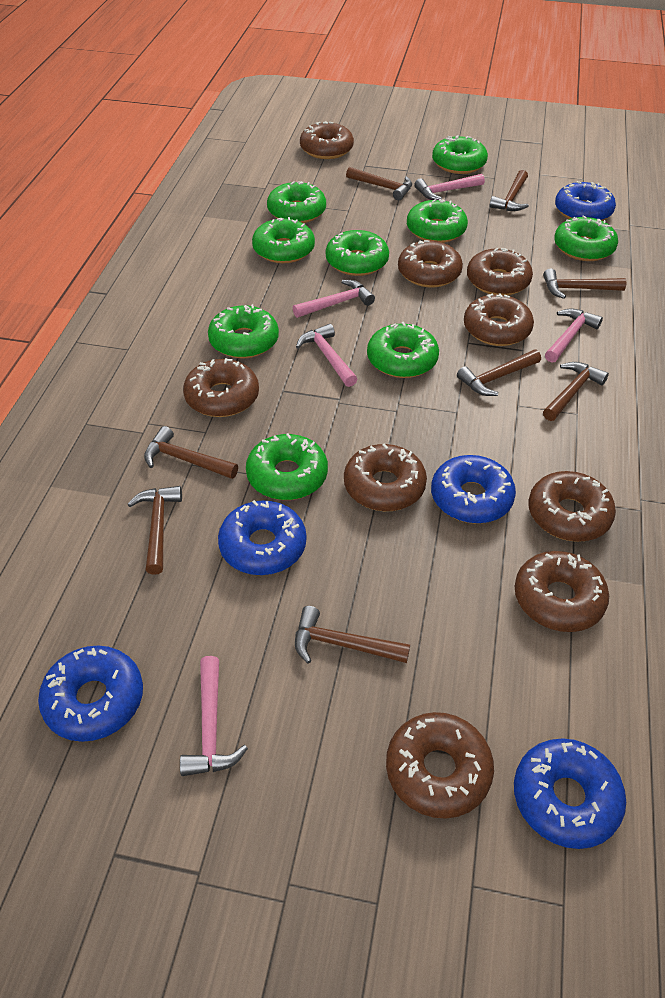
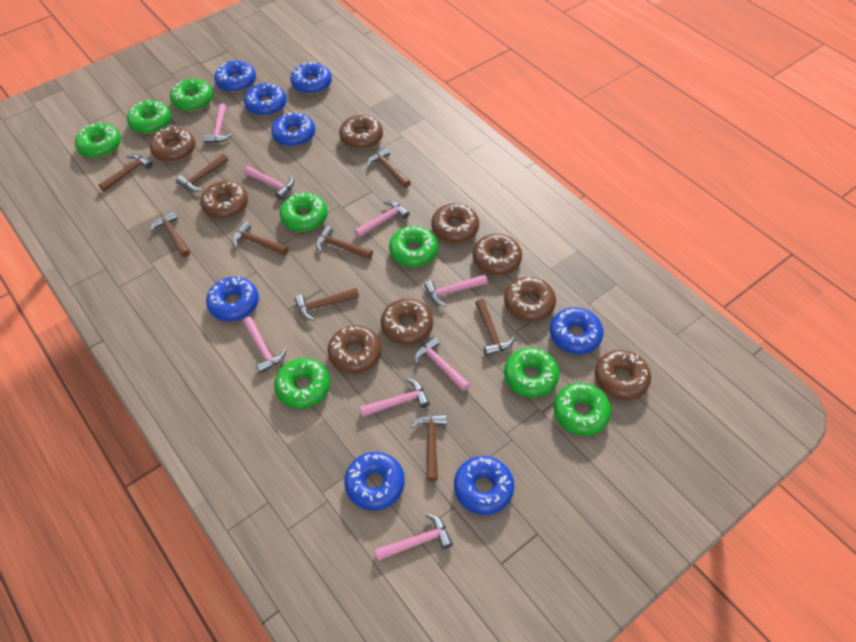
blue donut: 5 -> 8
brown hammer: 8 -> 9
green donut: 9 -> 8
pink hammer: 5 -> 8

